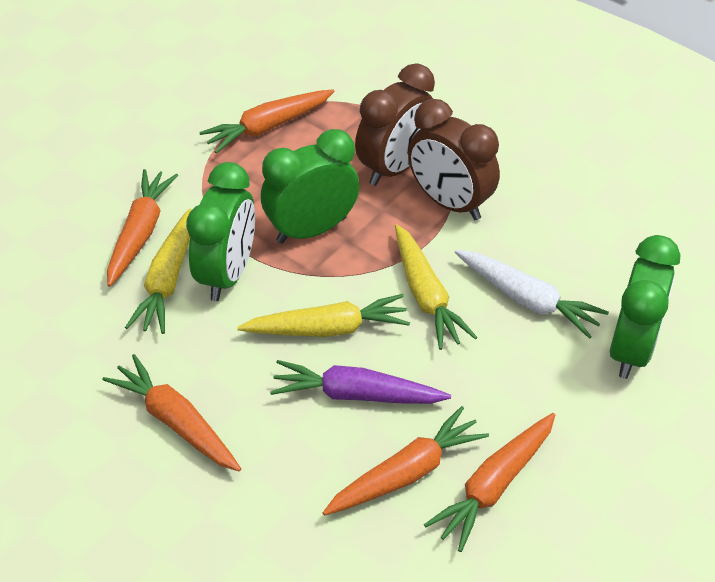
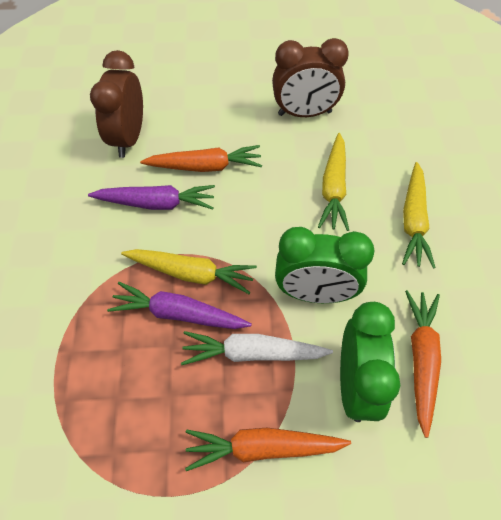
green clock: 3 -> 2
orange carrot: 5 -> 3
purple carrot: 1 -> 2

